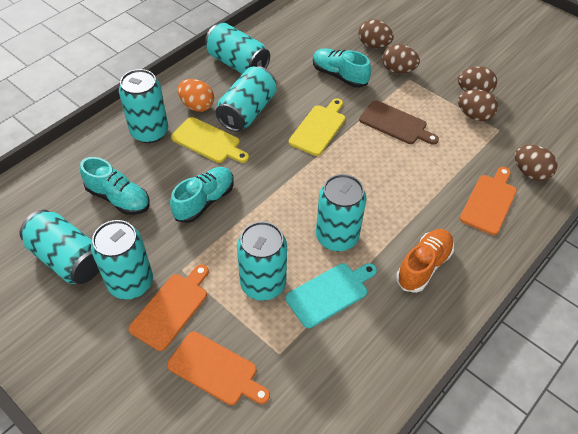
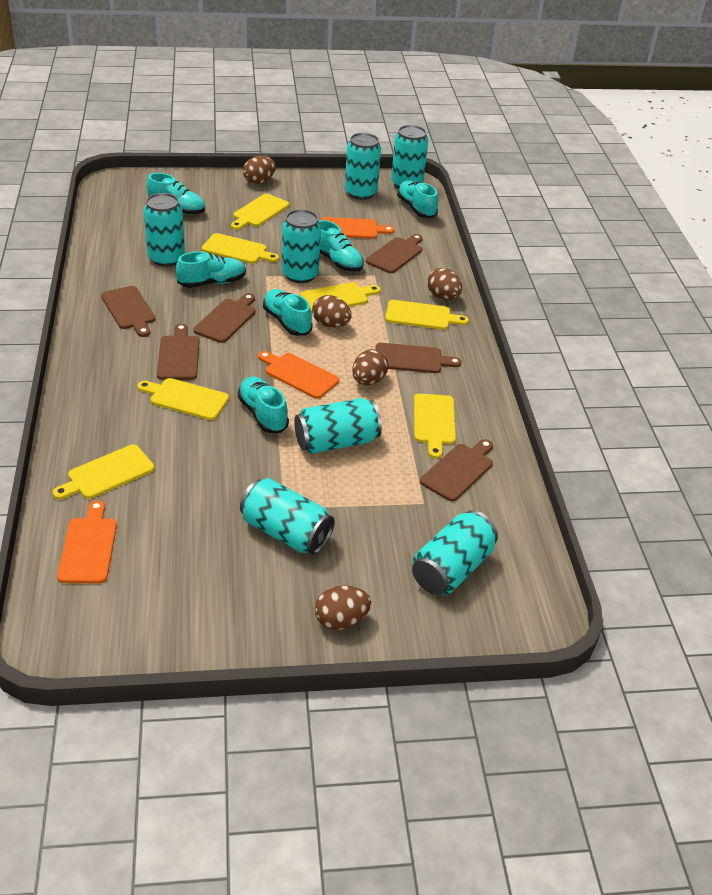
brown cutting board: 1 -> 6
orange egg: 1 -> 0
orange shoe: 1 -> 0
turquoise cutting board: 1 -> 0
turquoise shoe: 3 -> 6
yellow cutting board: 2 -> 7

